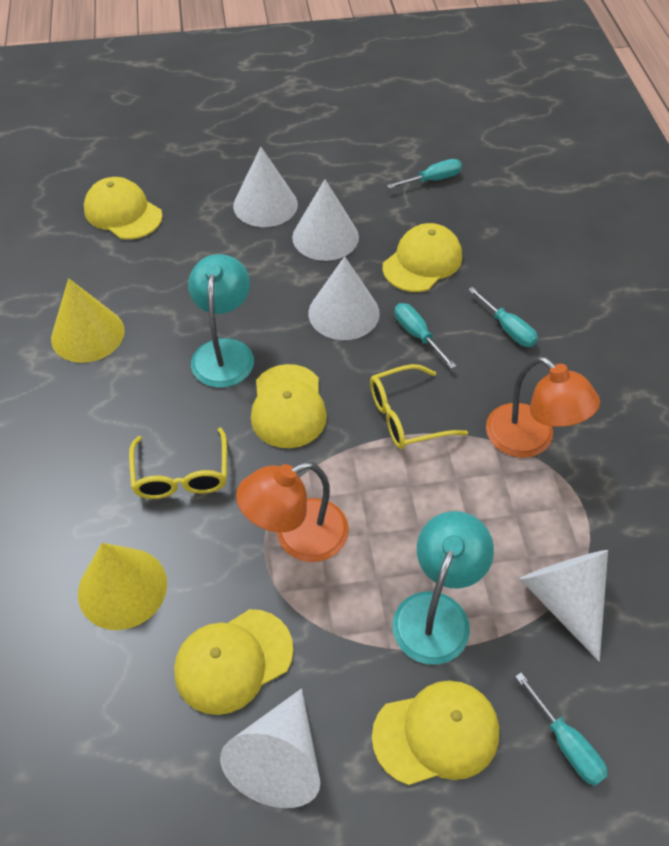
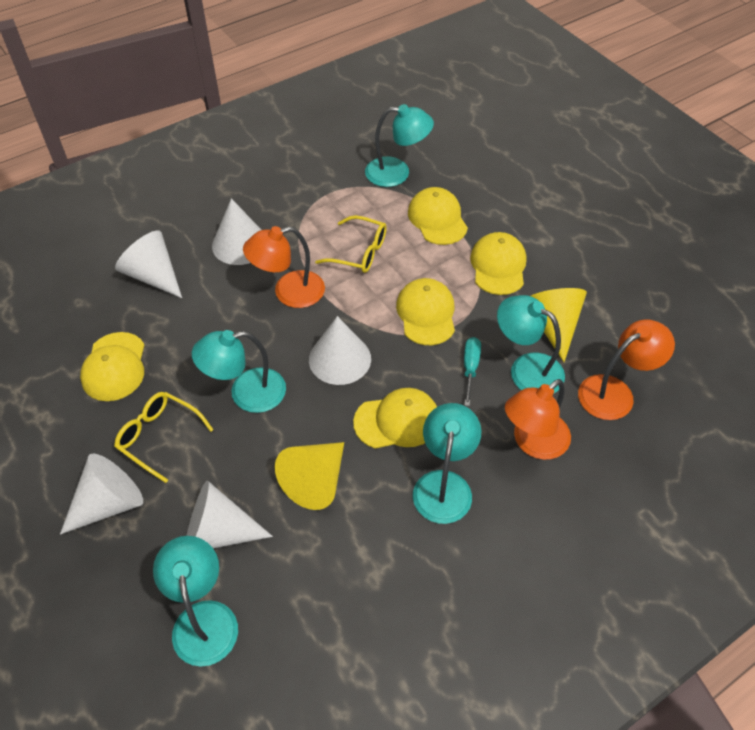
orange lamp: 2 -> 3
turquoise lamp: 2 -> 5
turquoise screwdriver: 4 -> 1

